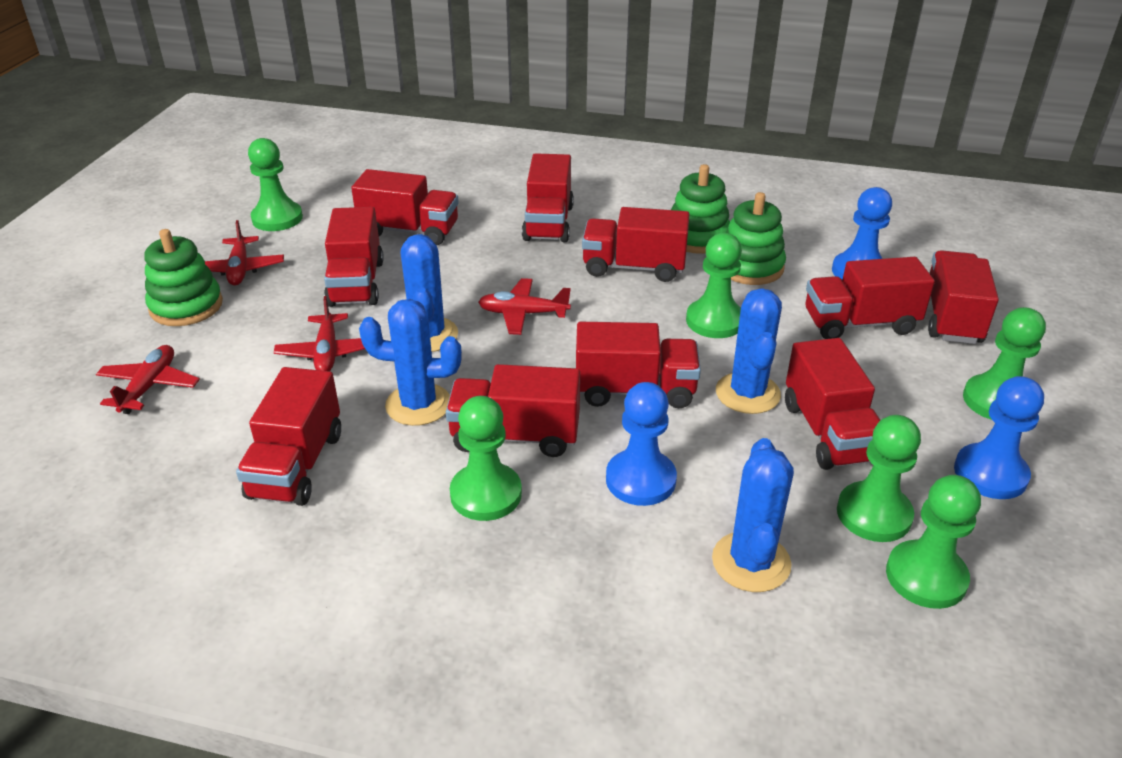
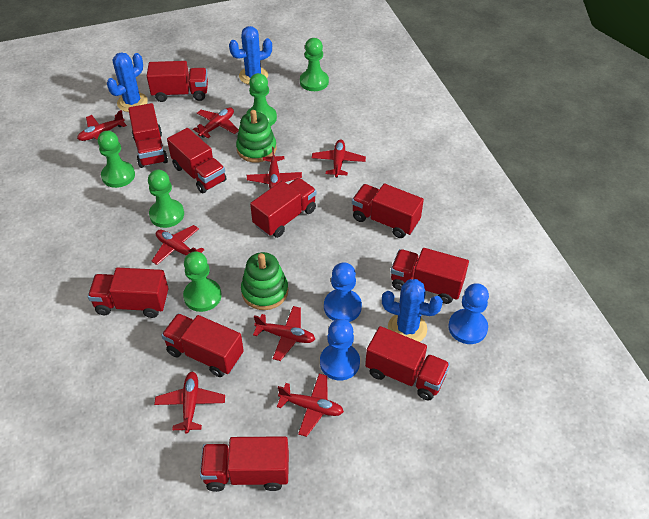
blue cactus: 4 -> 3
green pawn: 6 -> 5
green stacking toy: 3 -> 2
red plane: 4 -> 8

